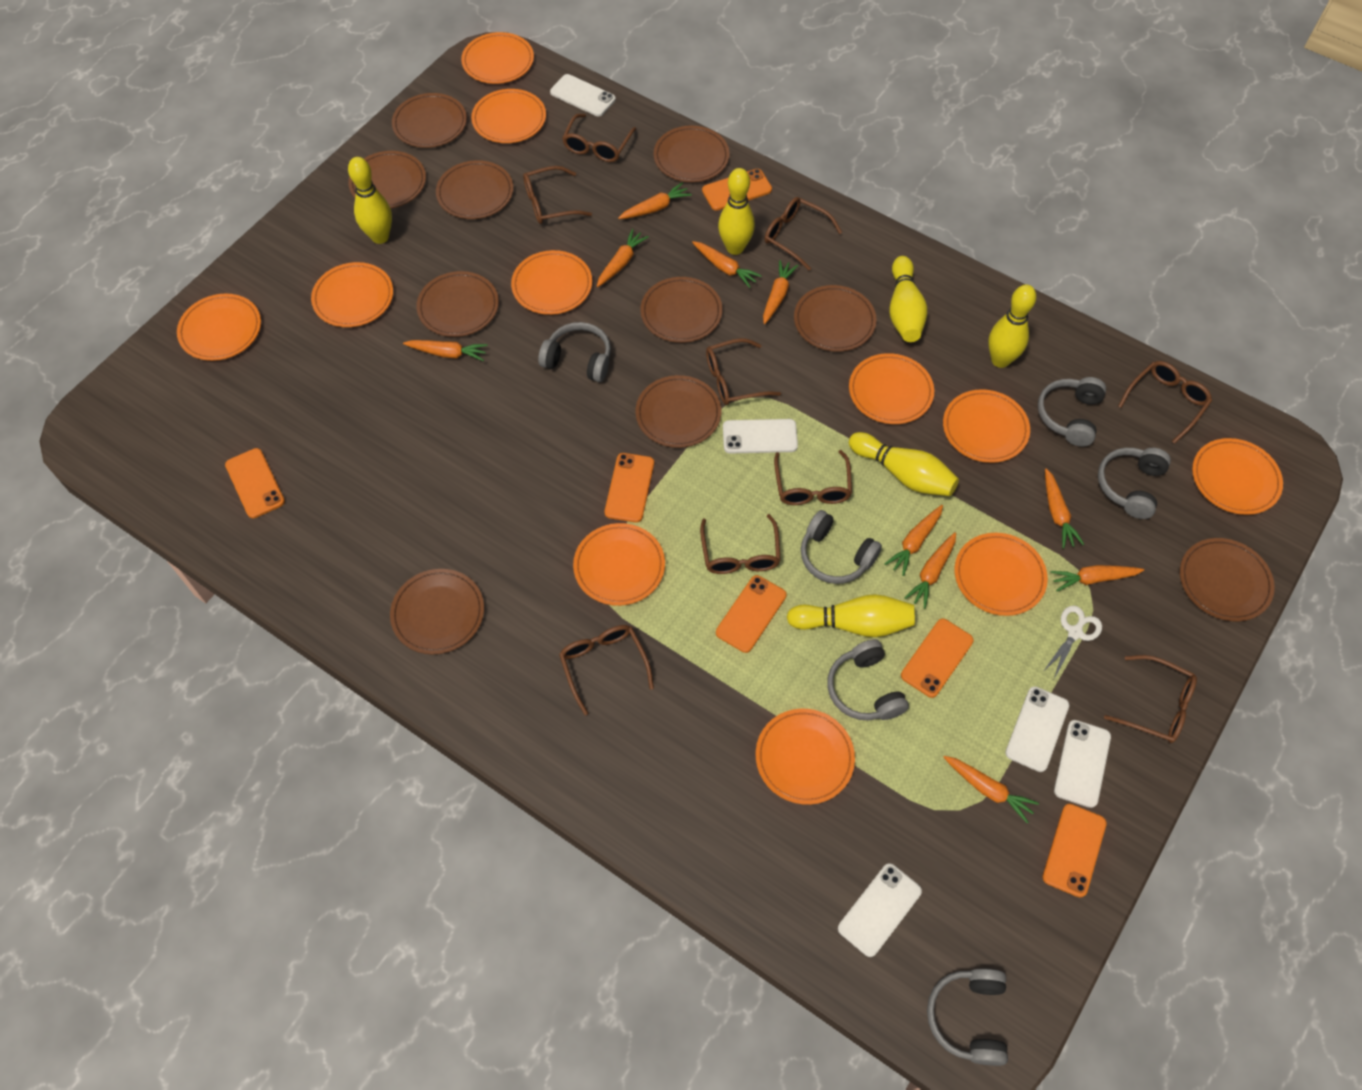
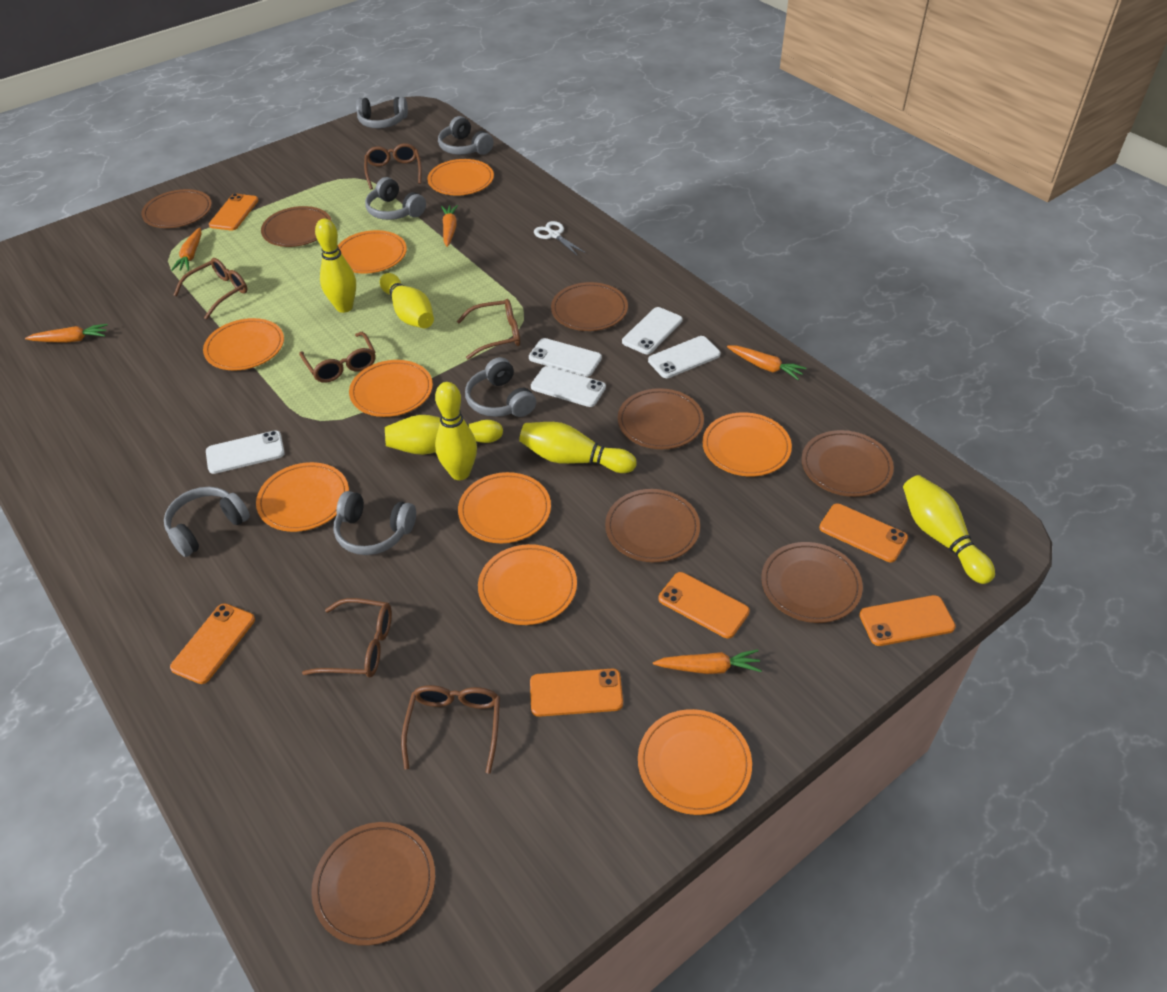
brown glasses: 9 -> 6
brown plate: 10 -> 8
orange carrot: 10 -> 5
orange plate: 11 -> 9

